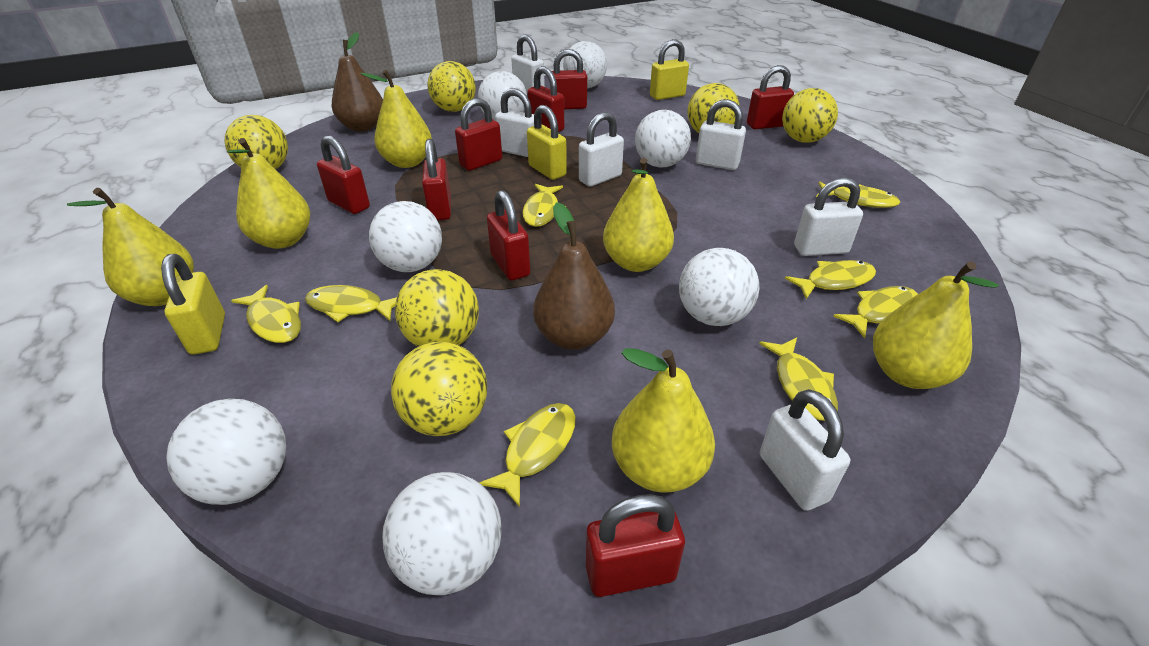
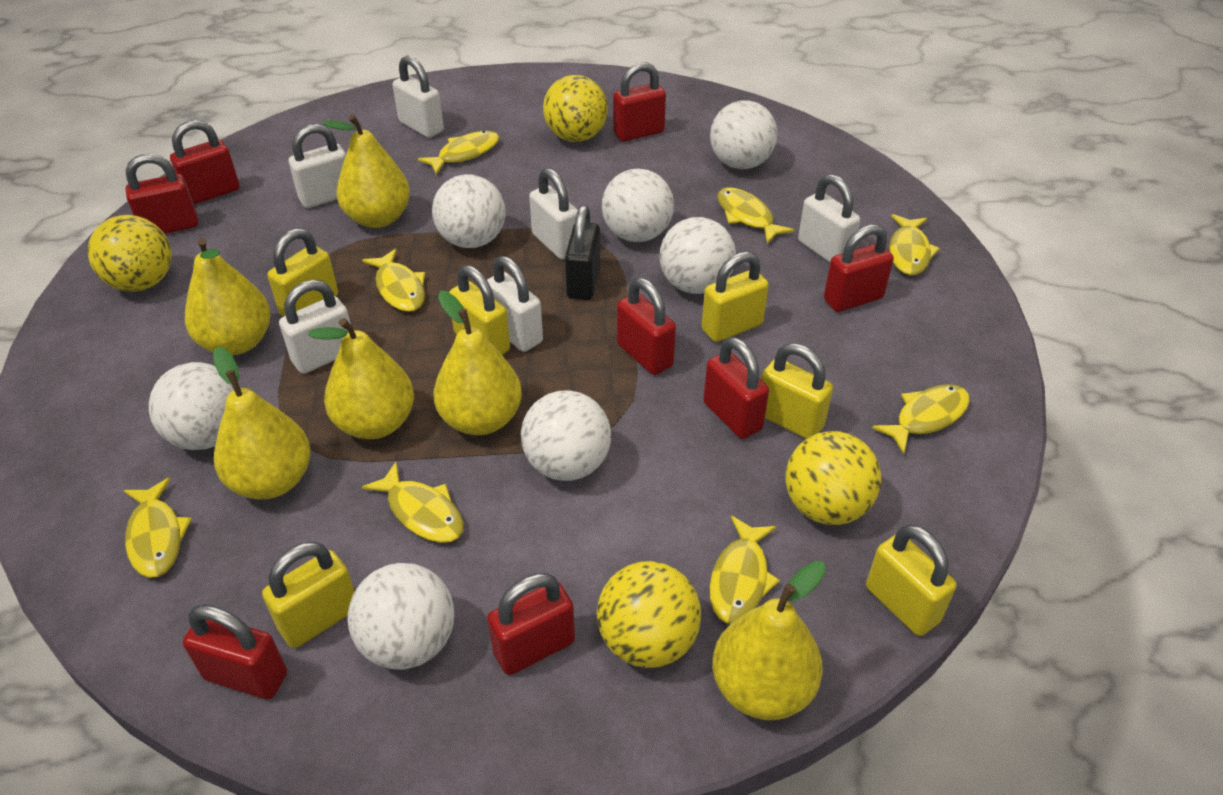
black padlock: 0 -> 1
brown pear: 2 -> 0
yellow ball: 6 -> 4
yellow padlock: 3 -> 6

